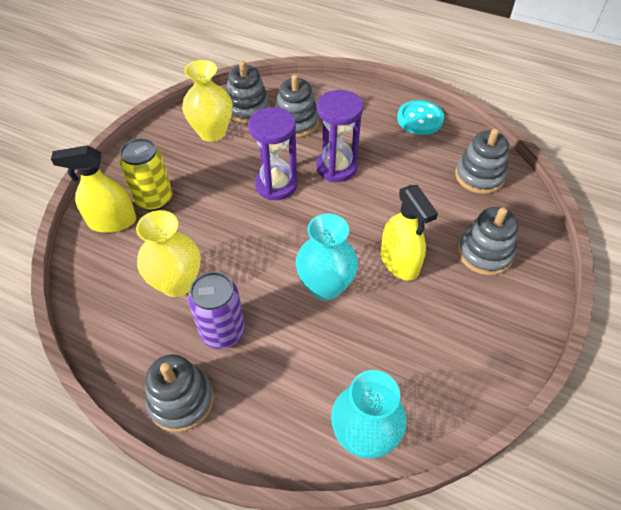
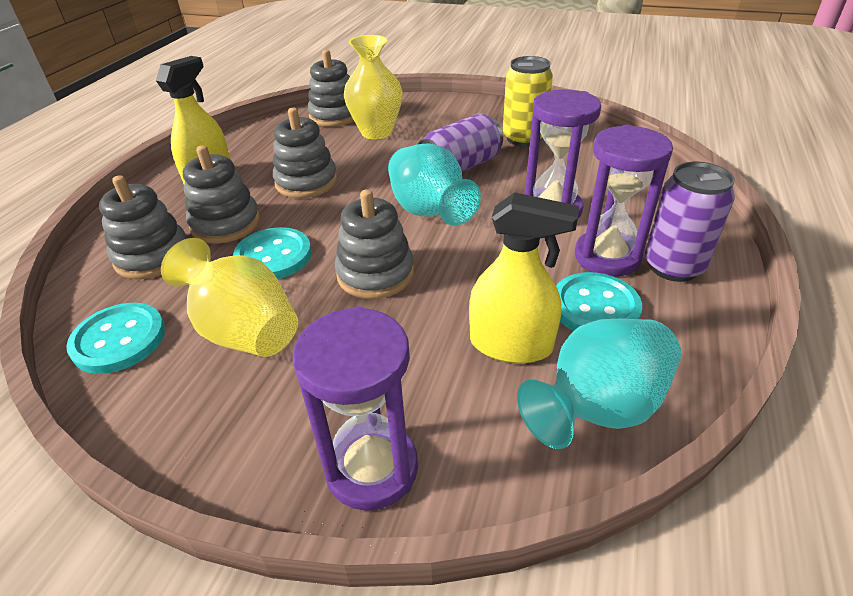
purple can: 1 -> 2
purple hourglass: 2 -> 3
turquoise button: 1 -> 3

